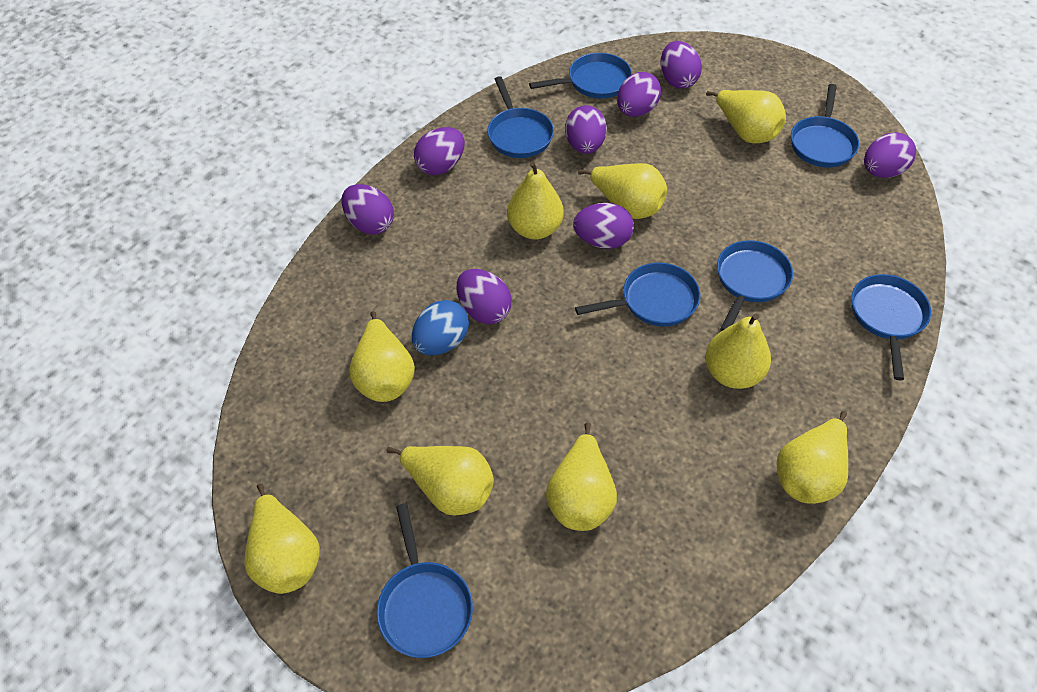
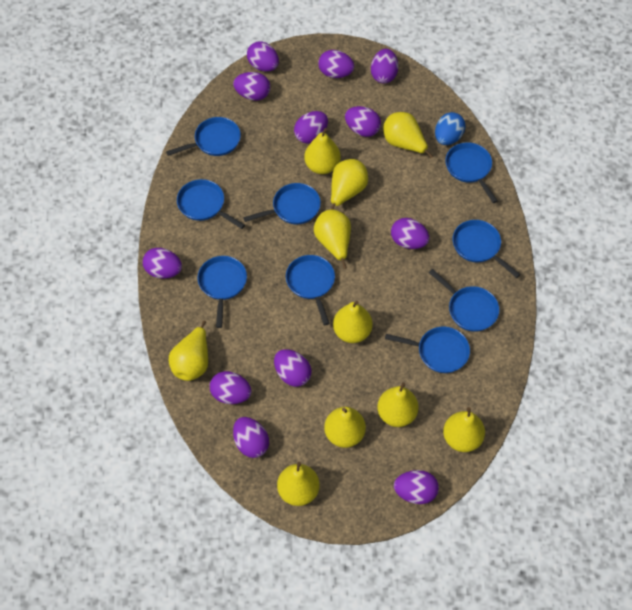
blue pan: 7 -> 9
purple egg: 8 -> 12
yellow pear: 9 -> 10

